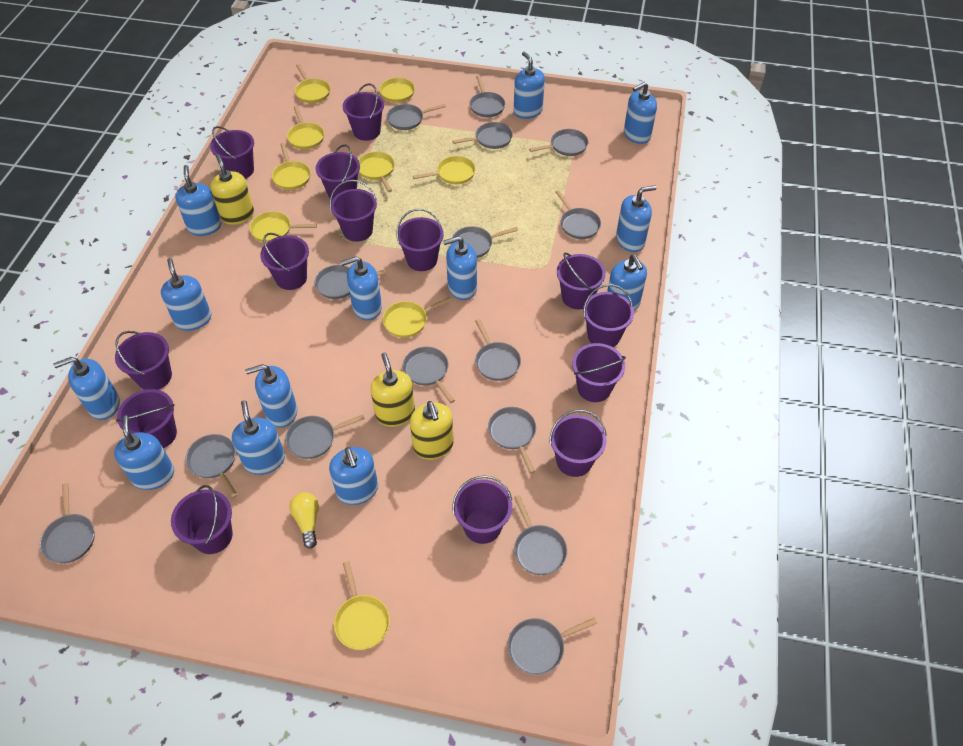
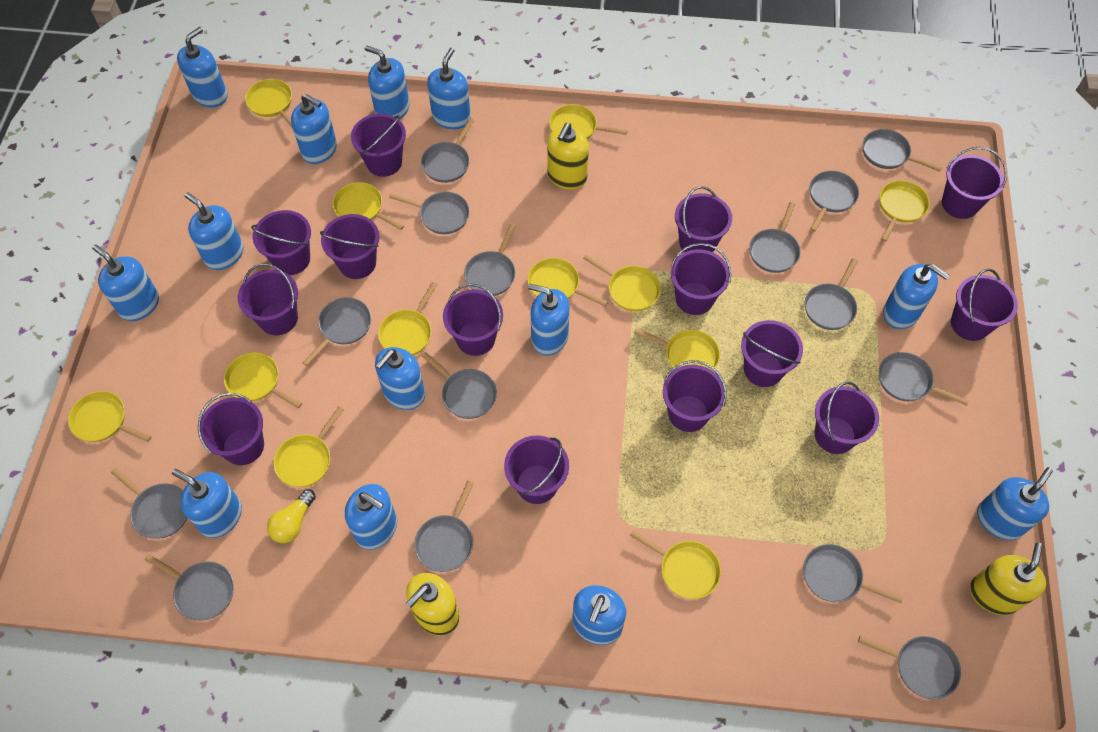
yellow pan: 9 -> 12

